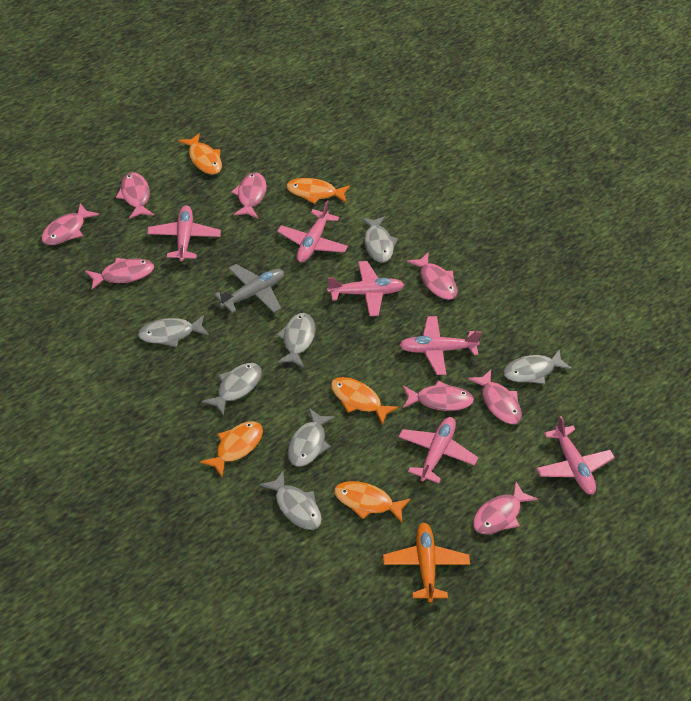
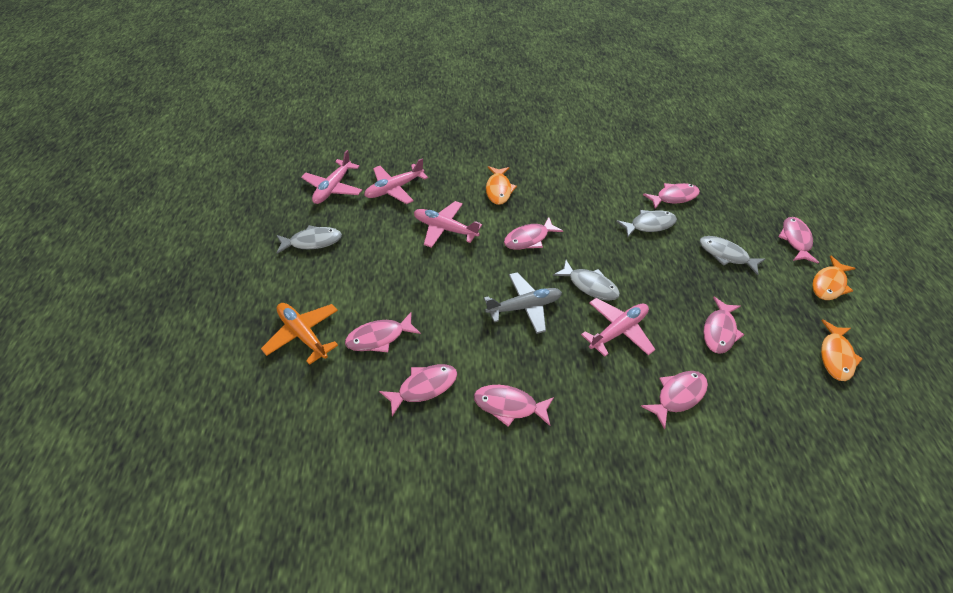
grey fish: 7 -> 4
orange fish: 5 -> 3
pink plane: 6 -> 4

